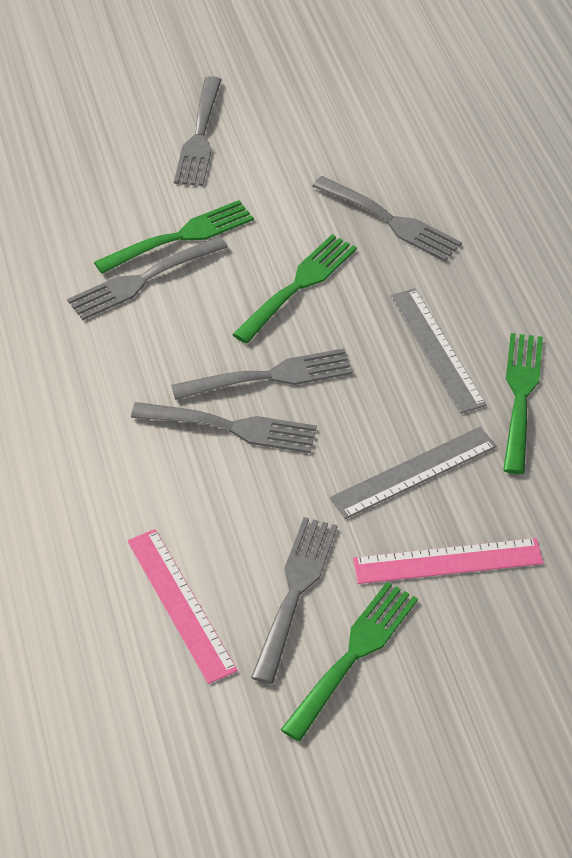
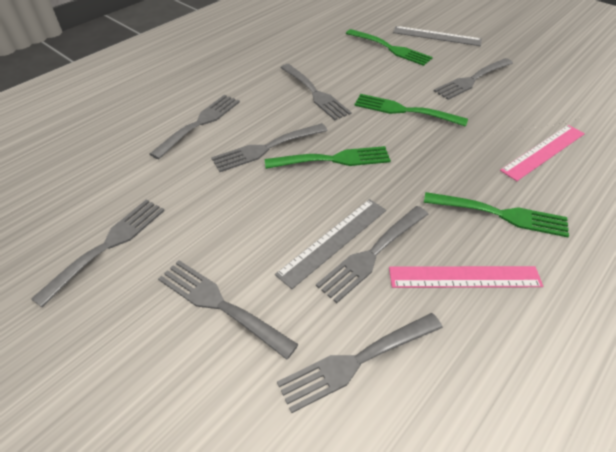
grey fork: 6 -> 8

